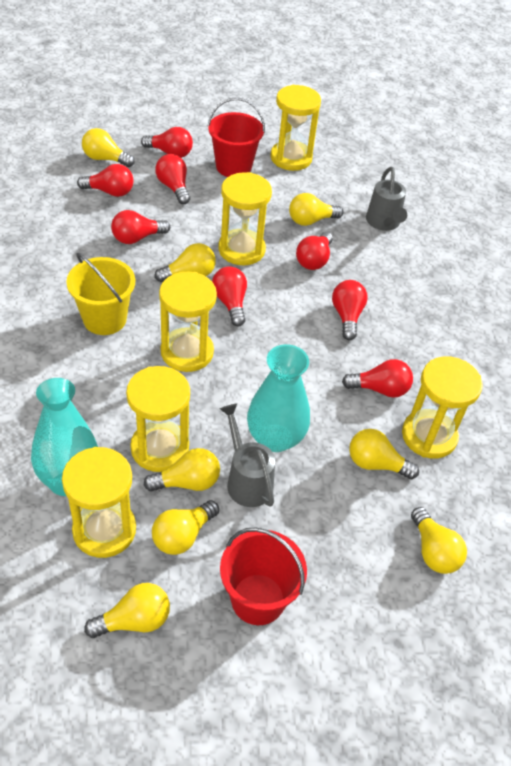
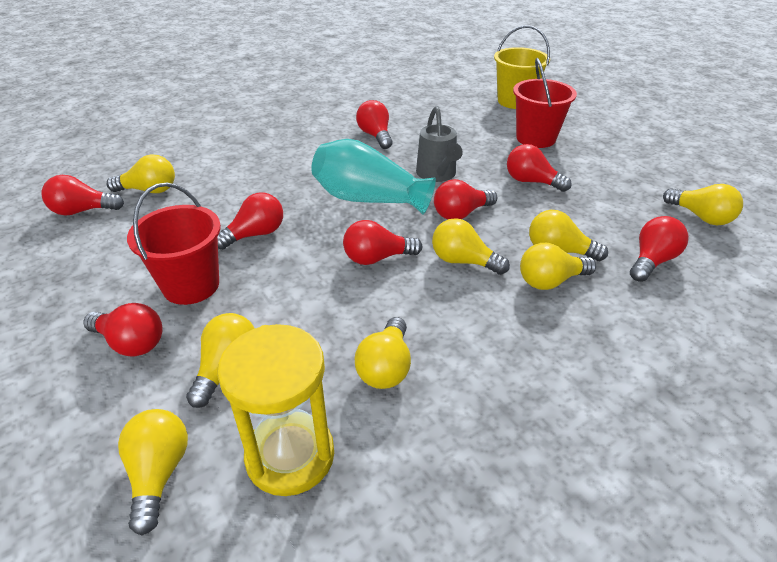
grey watering can: 2 -> 1
turquoise vase: 2 -> 1
yellow hourglass: 6 -> 1

